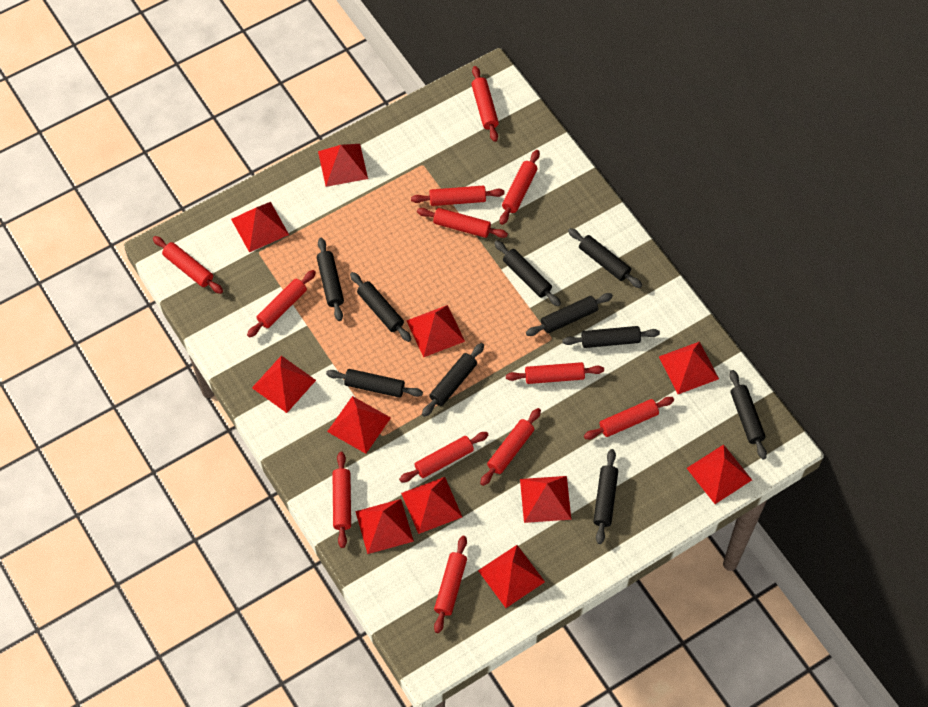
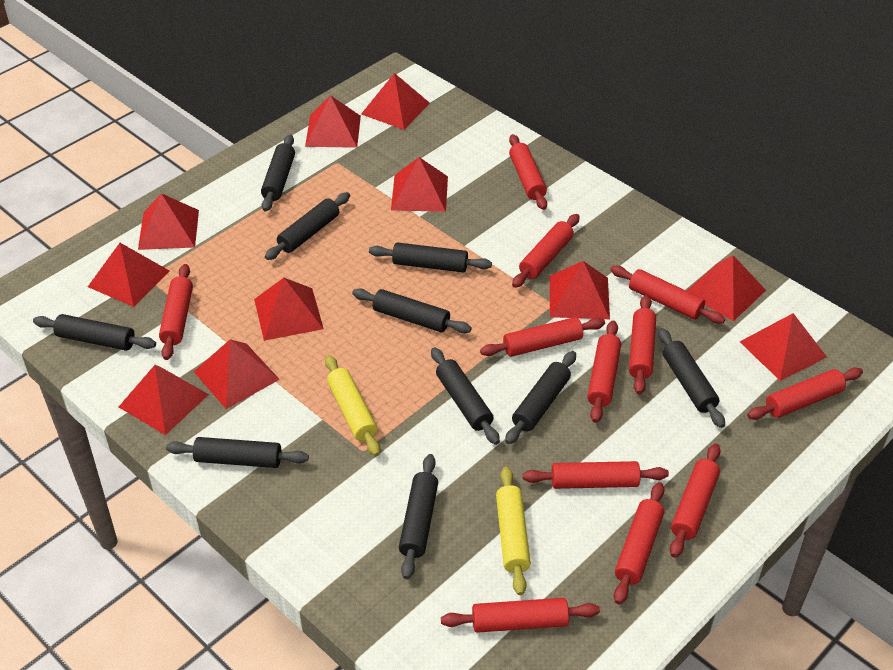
yellow rolling pin: 0 -> 2

